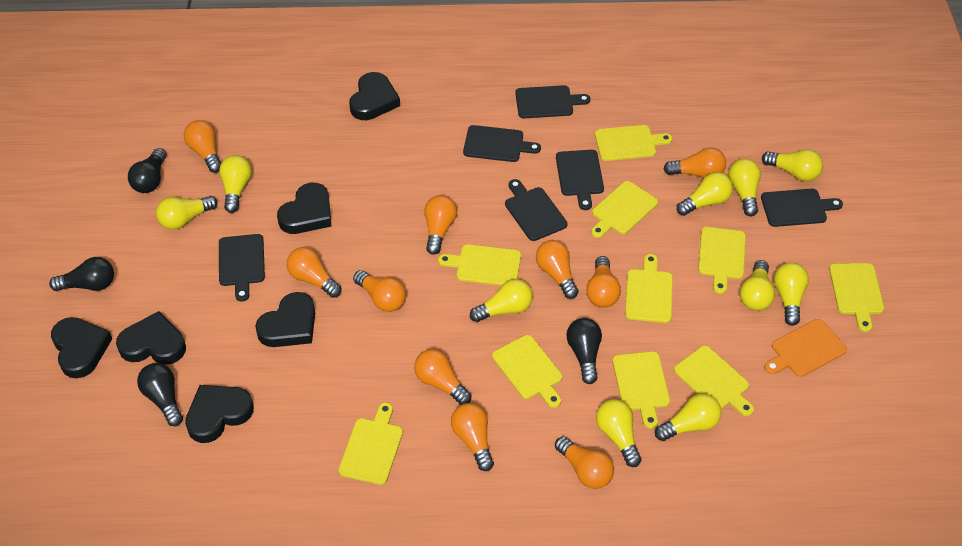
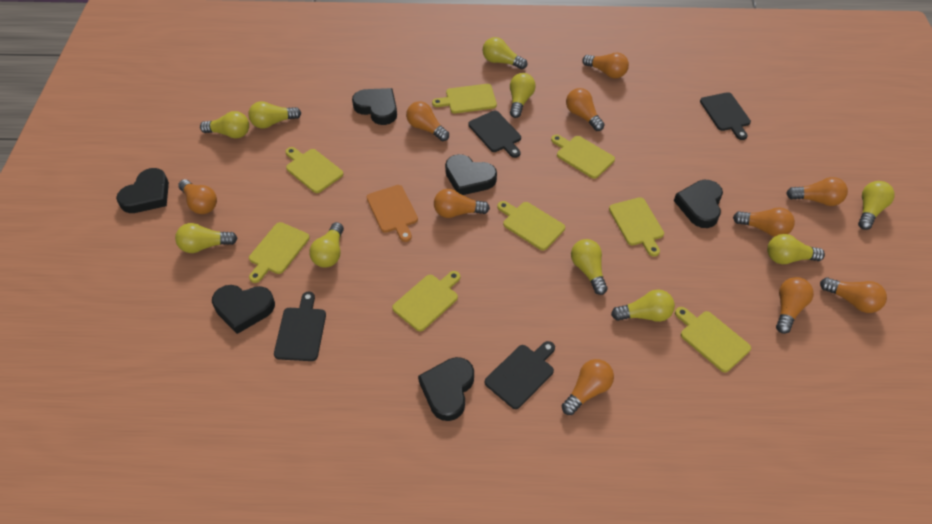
black cutting board: 6 -> 4
black light bulb: 4 -> 0
yellow cutting board: 10 -> 8

